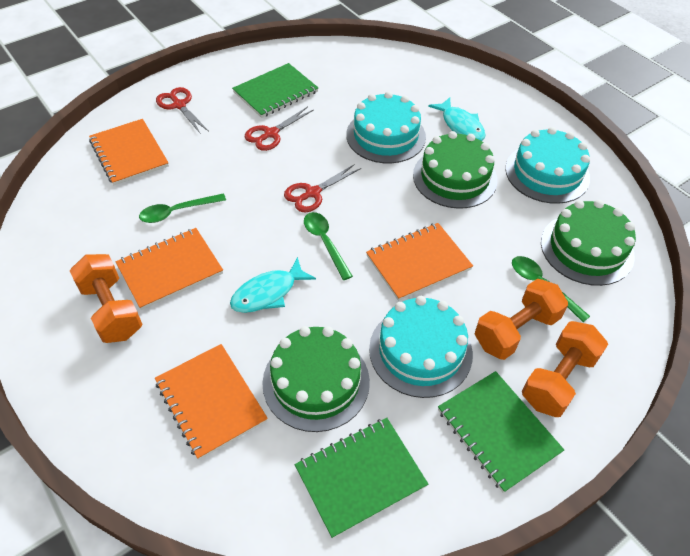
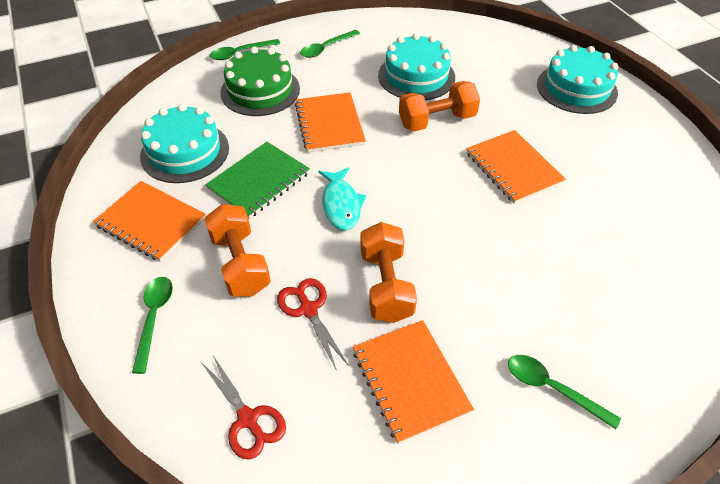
green cake: 3 -> 1
green notebook: 3 -> 1
green spoon: 3 -> 4
red scissors: 3 -> 2
turquoise fish: 2 -> 1

